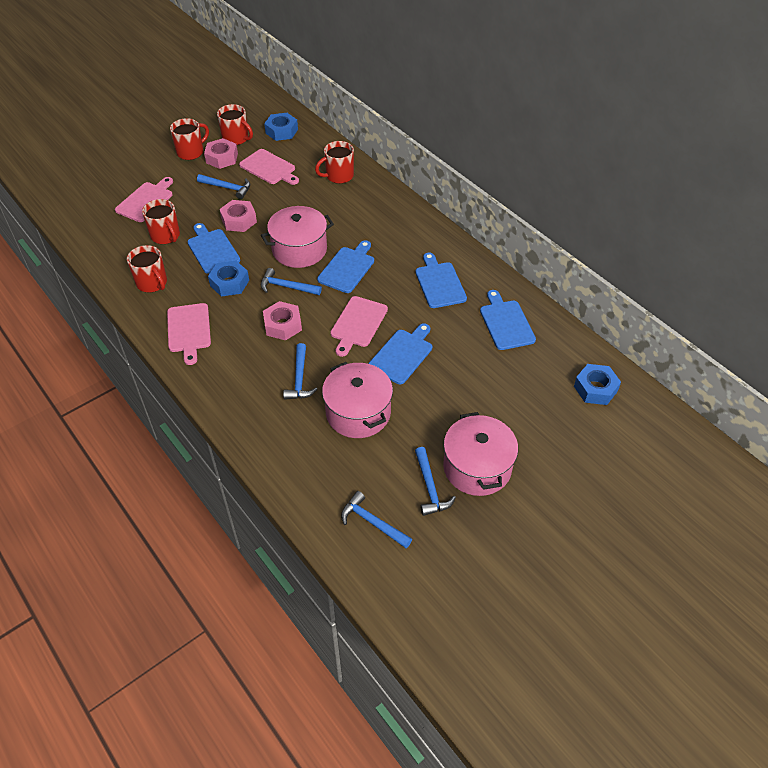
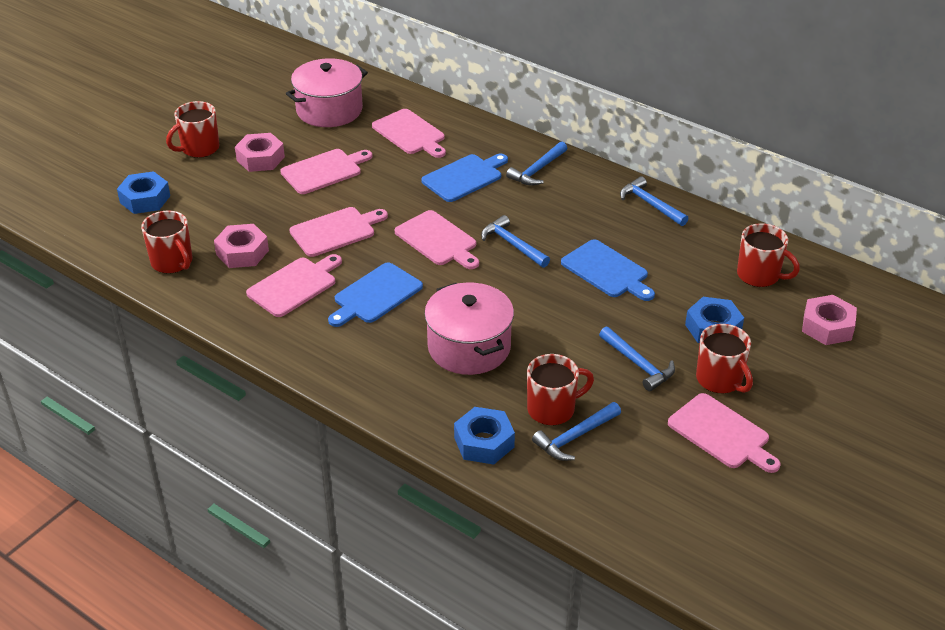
blue cutting board: 5 -> 3
pink cutting board: 4 -> 6
pink pot: 3 -> 2

